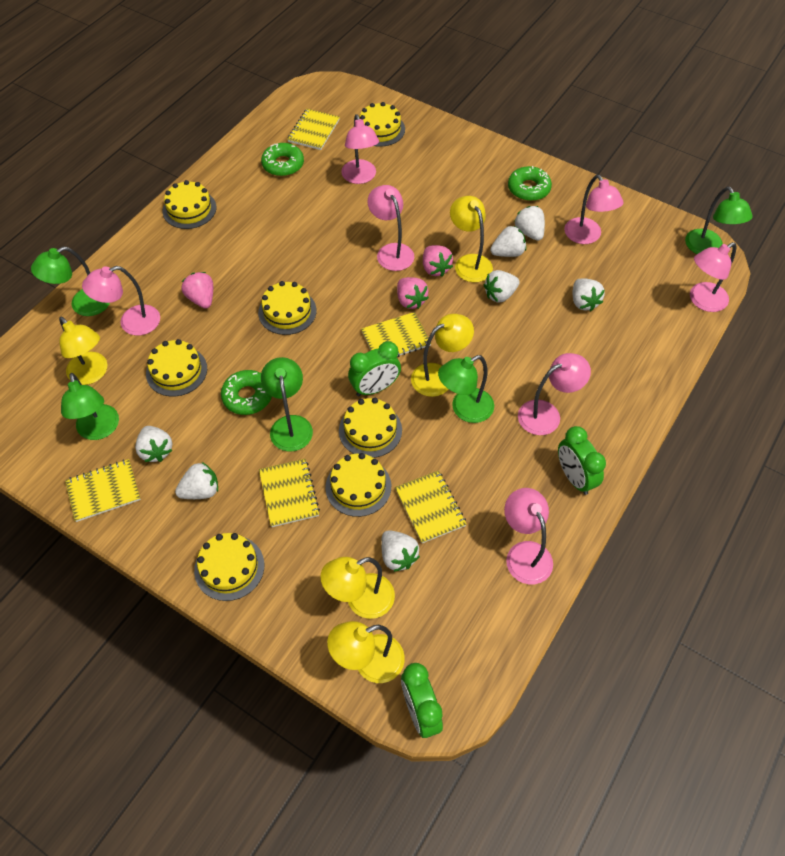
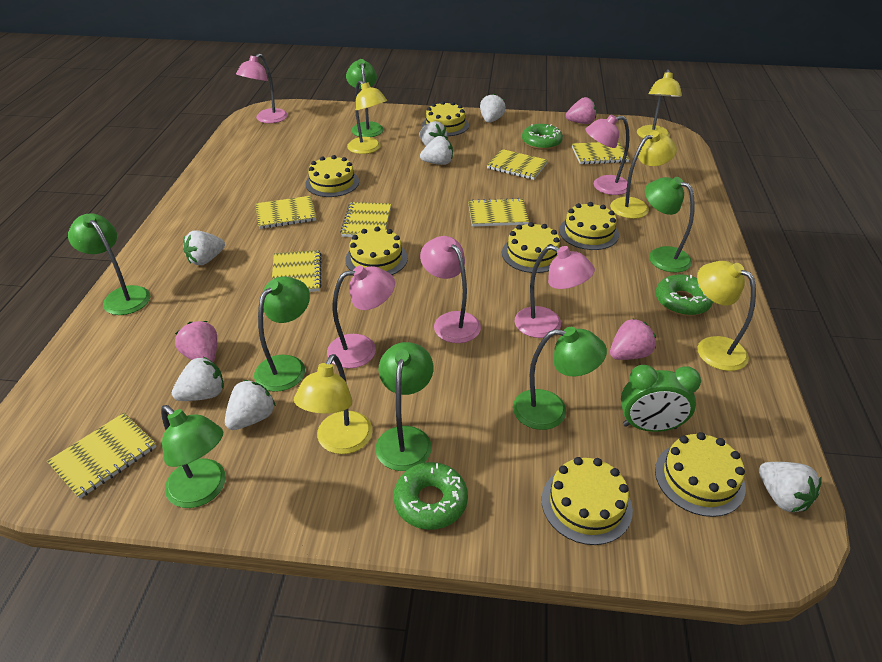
green clock: 3 -> 1
green lamp: 5 -> 7
pink lamp: 7 -> 5
yellow notebook: 5 -> 7

